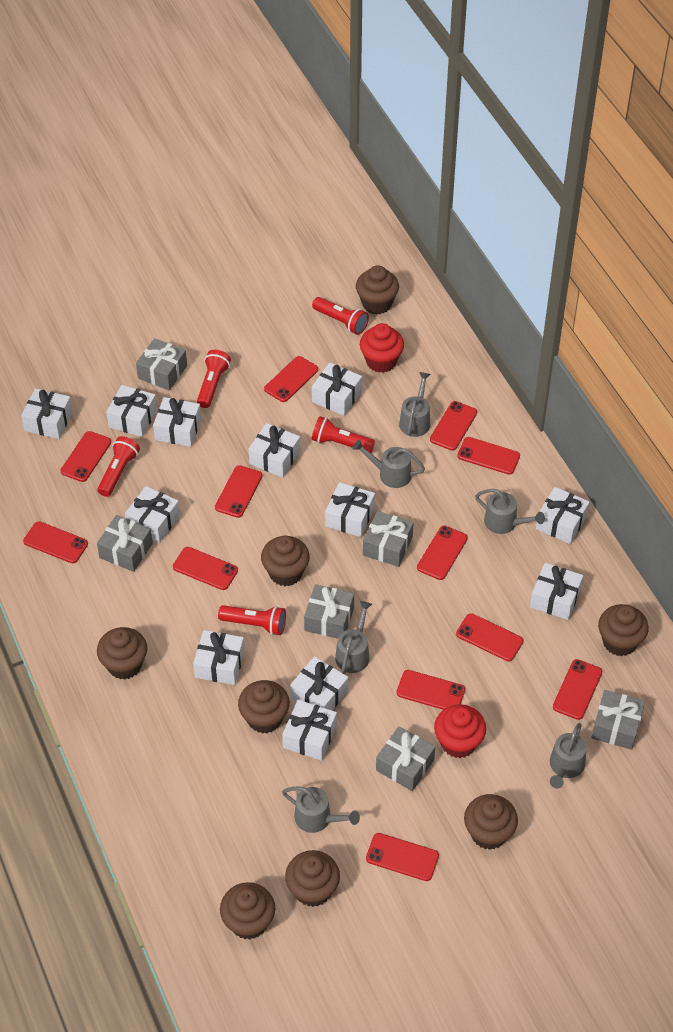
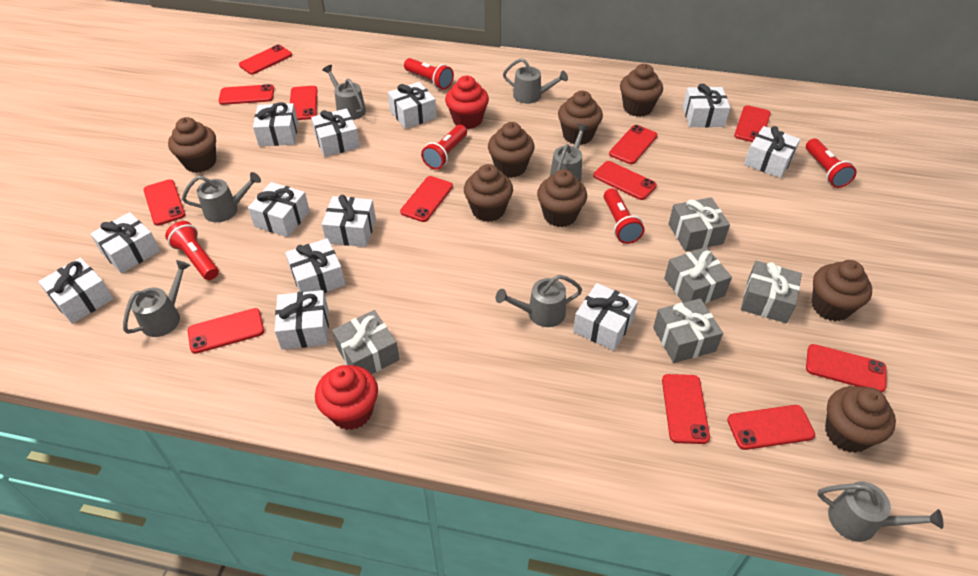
grey gift: 6 -> 5
grey watering can: 6 -> 7

